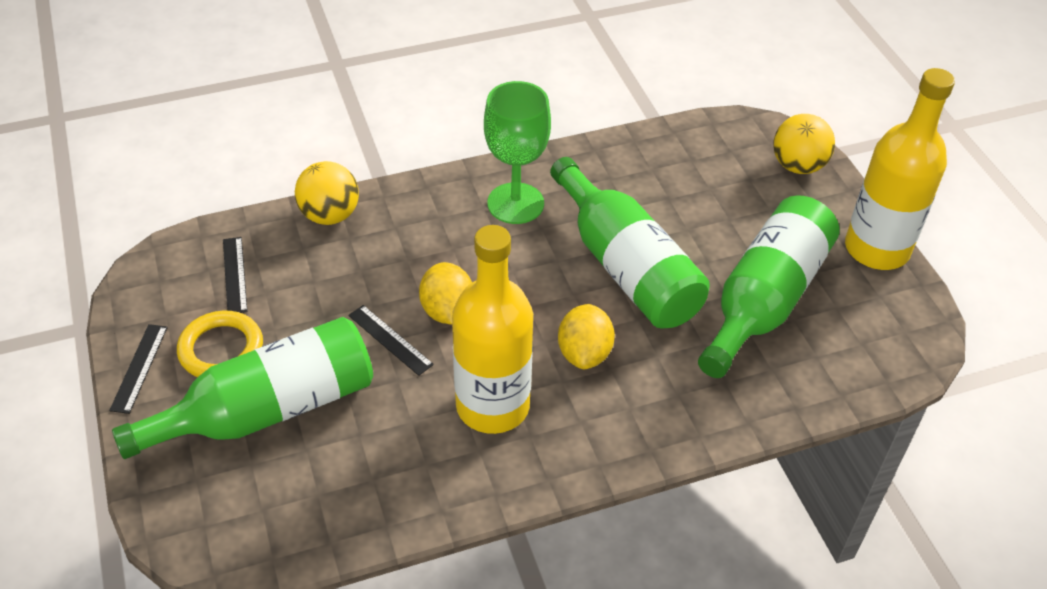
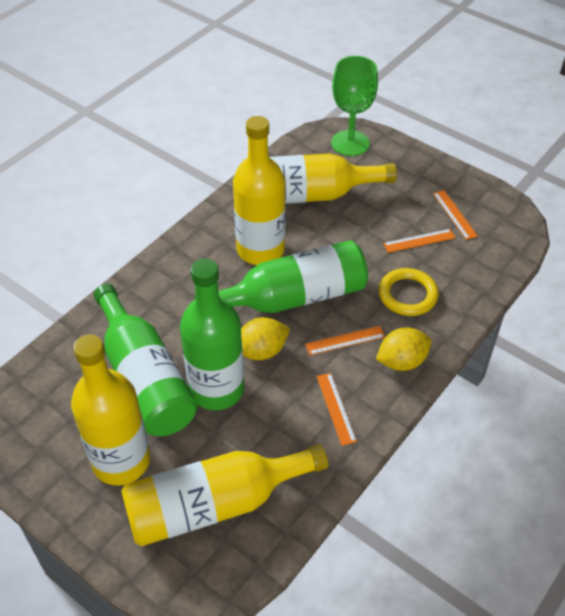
black ruler: 3 -> 0
orange ruler: 0 -> 4
yellow ball: 2 -> 0
yellow bottle: 2 -> 4

